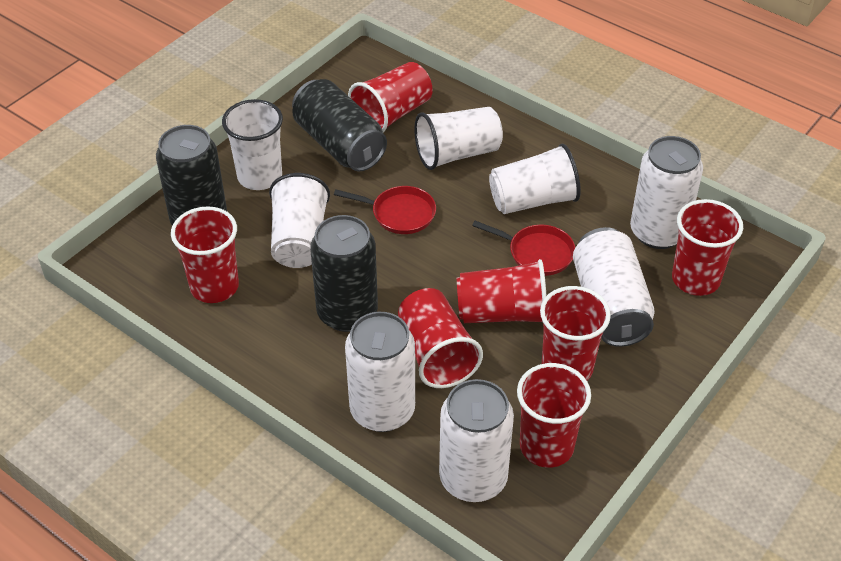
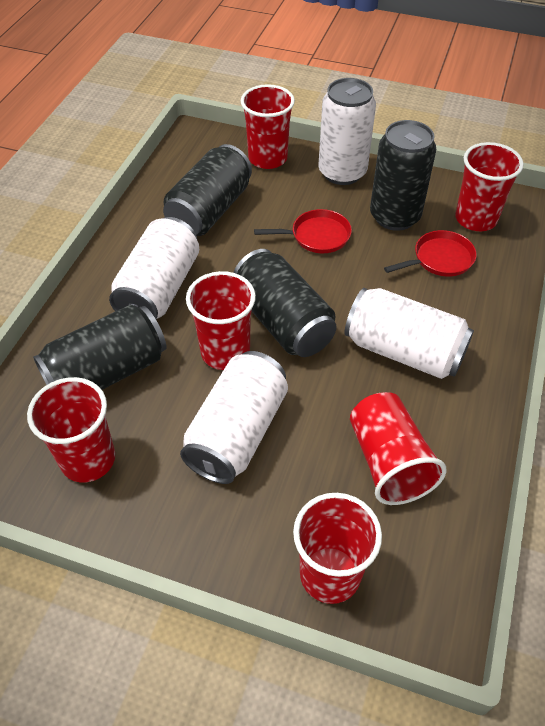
black can: 3 -> 4
red cup: 7 -> 6
white cup: 4 -> 0

